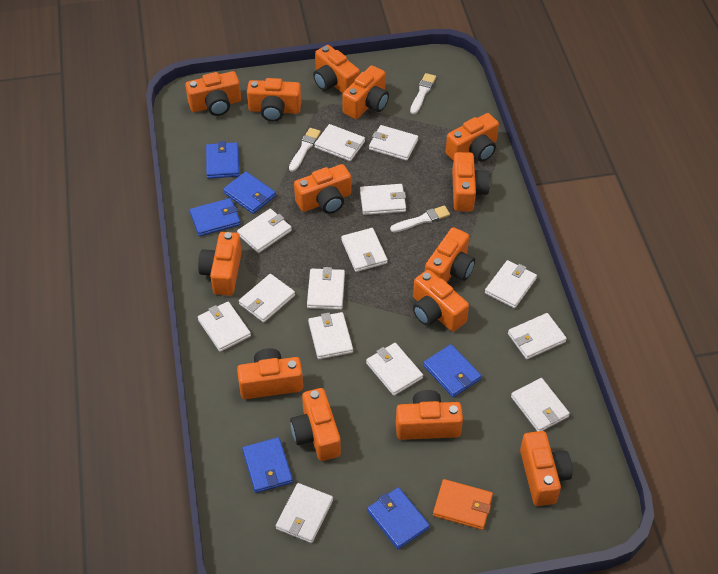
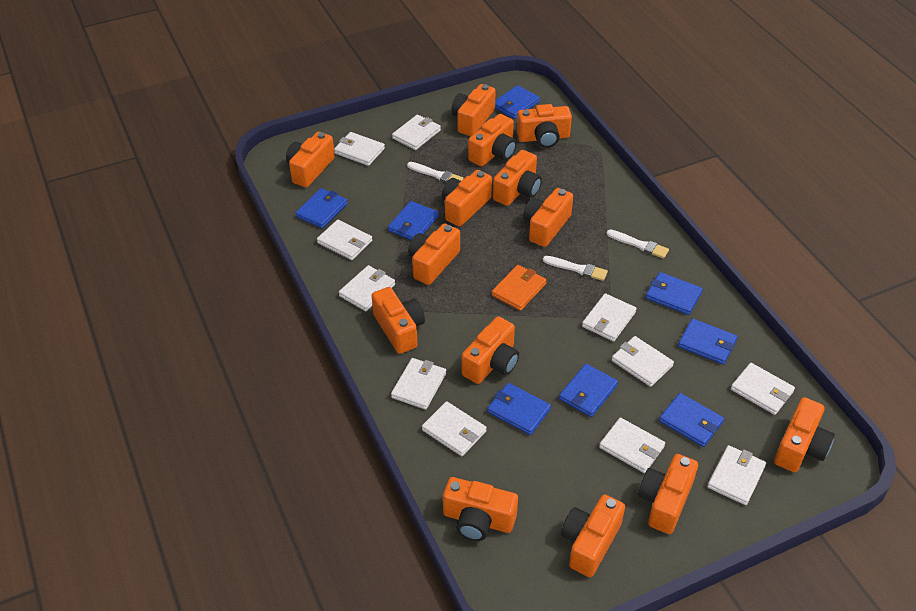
blue wallet: 6 -> 8
white wallet: 14 -> 11

